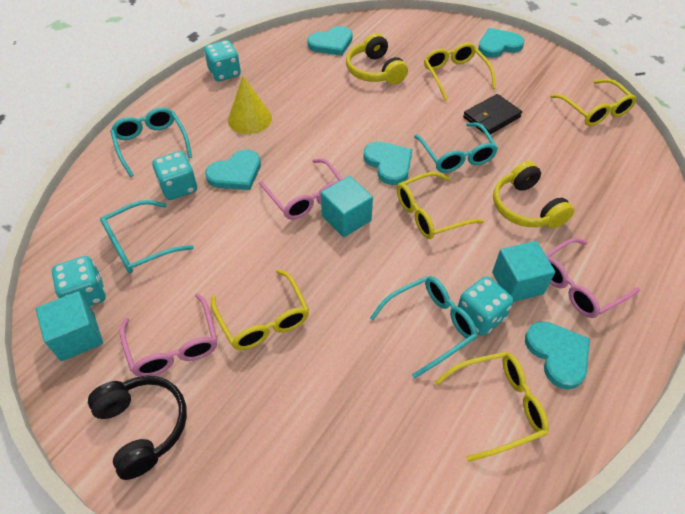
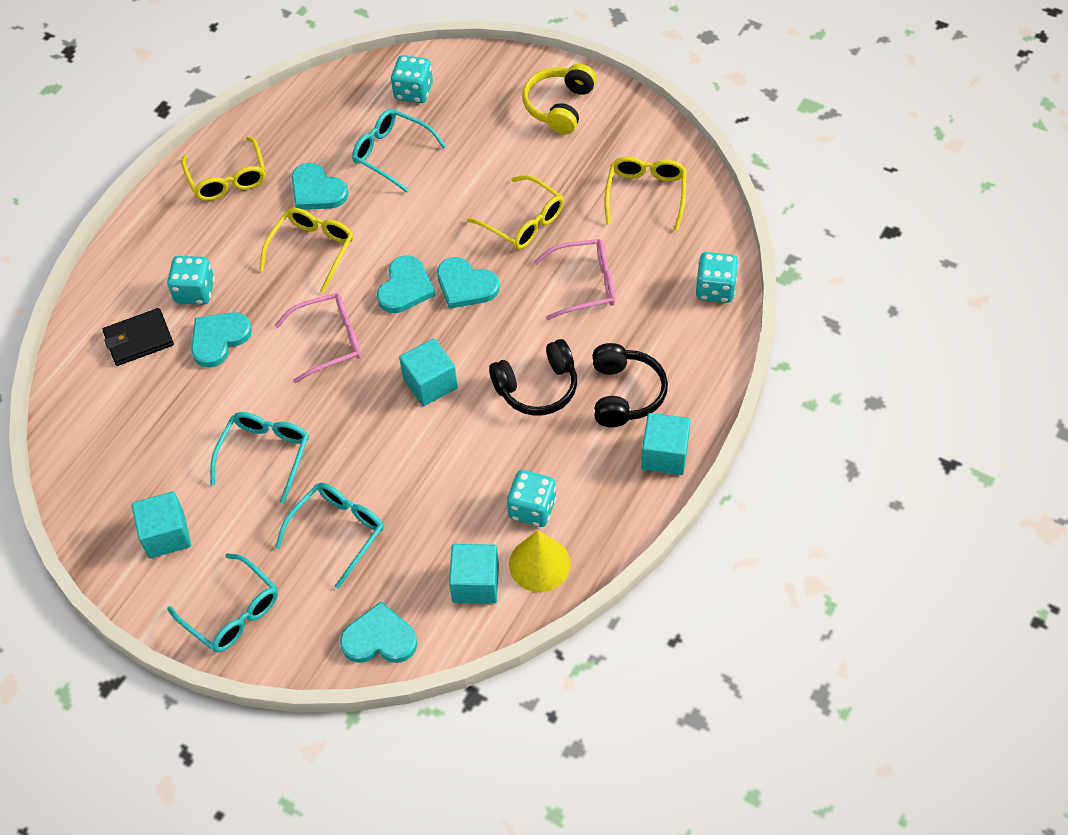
black headphones: 1 -> 2
pink glasses: 3 -> 2
turquoise cube: 3 -> 4
yellow glasses: 5 -> 4
yellow headphones: 2 -> 1

